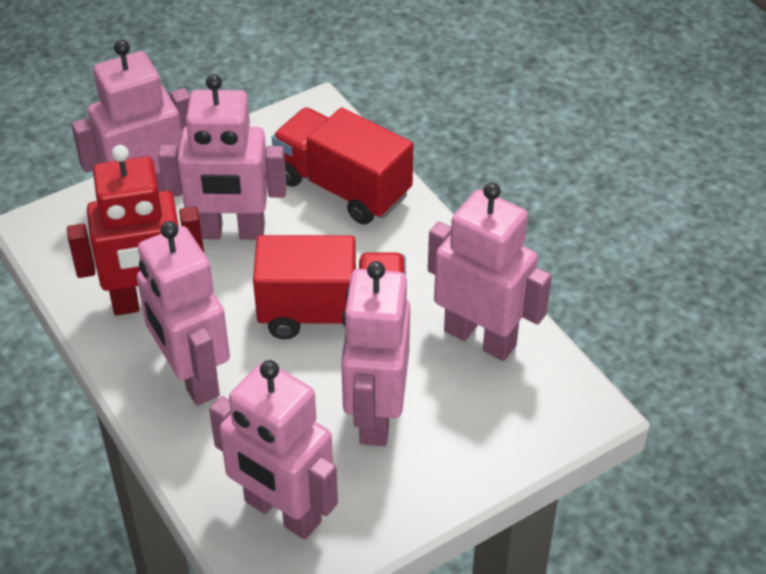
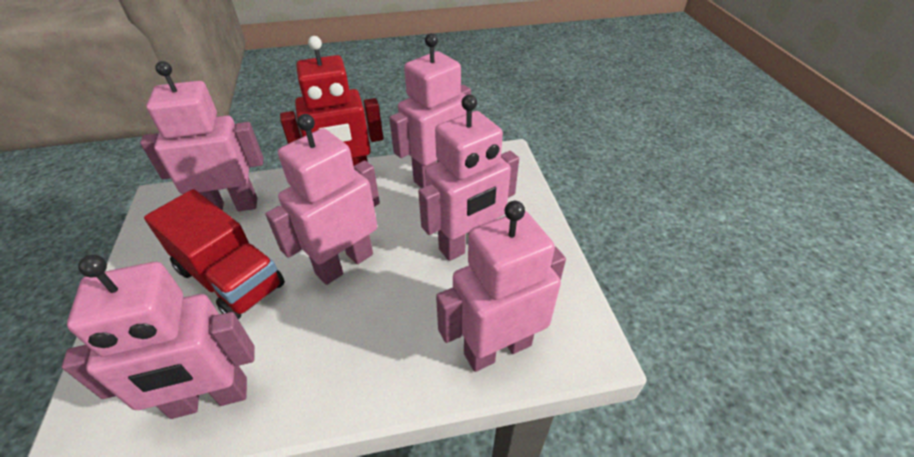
red truck: 2 -> 1

